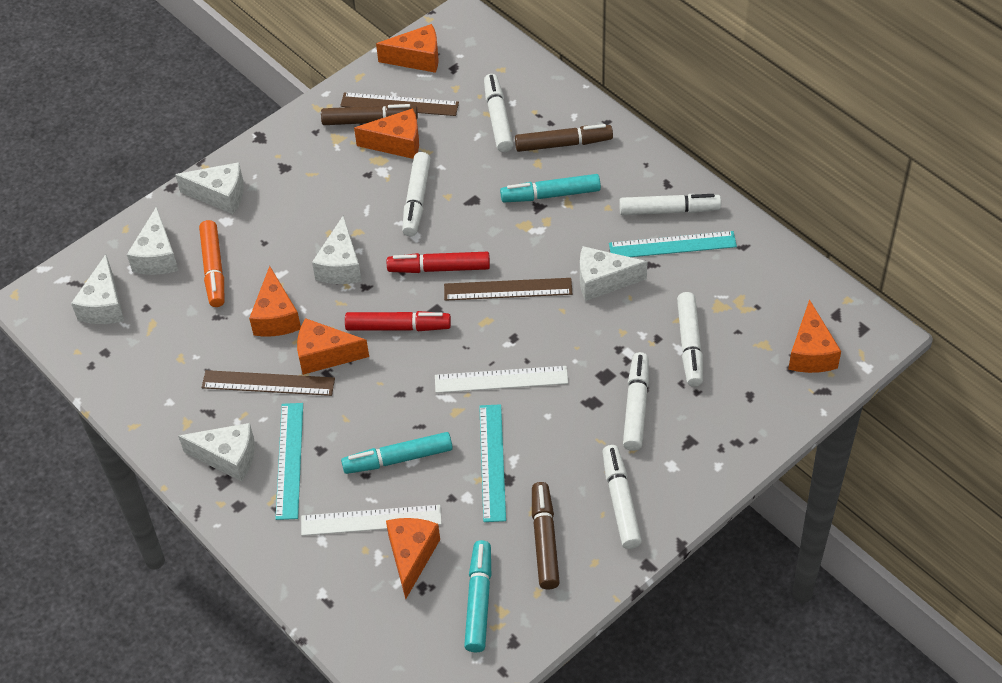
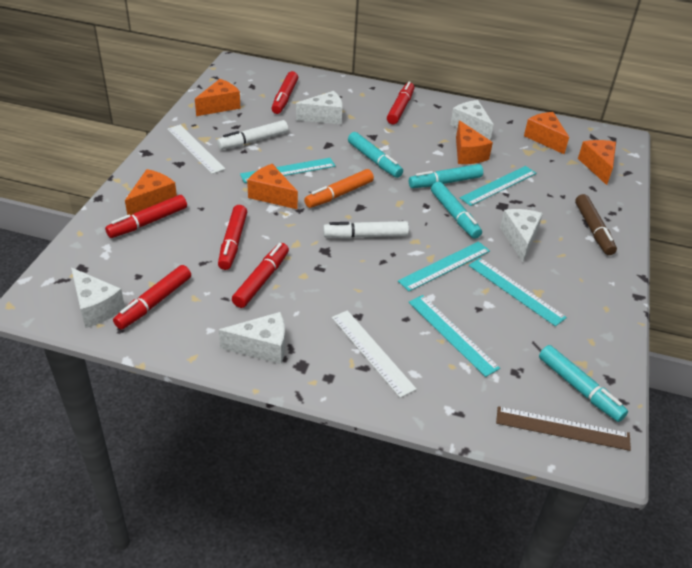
brown marker: 3 -> 1
brown ruler: 3 -> 1
red marker: 2 -> 6
turquoise marker: 3 -> 4
turquoise ruler: 3 -> 5
white cheese: 6 -> 5
white marker: 6 -> 2

